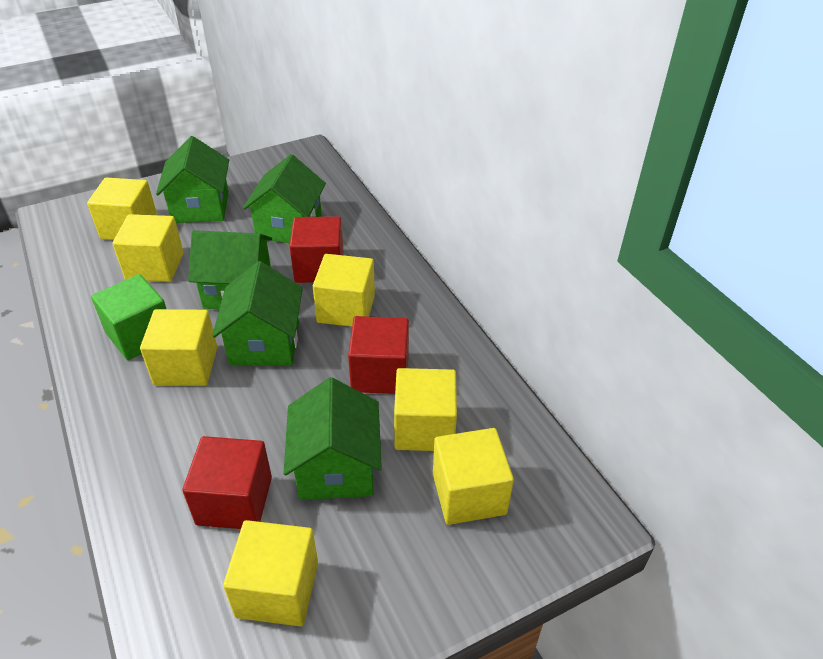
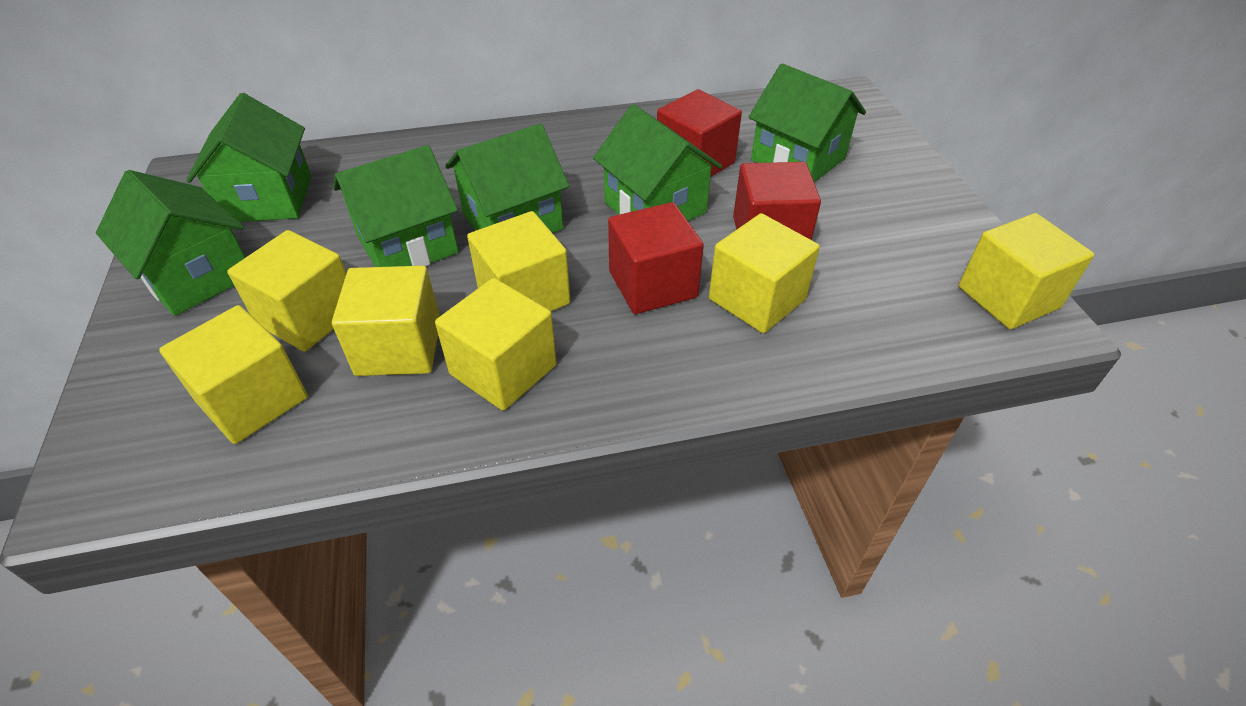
green cube: 1 -> 0
green house: 5 -> 6

